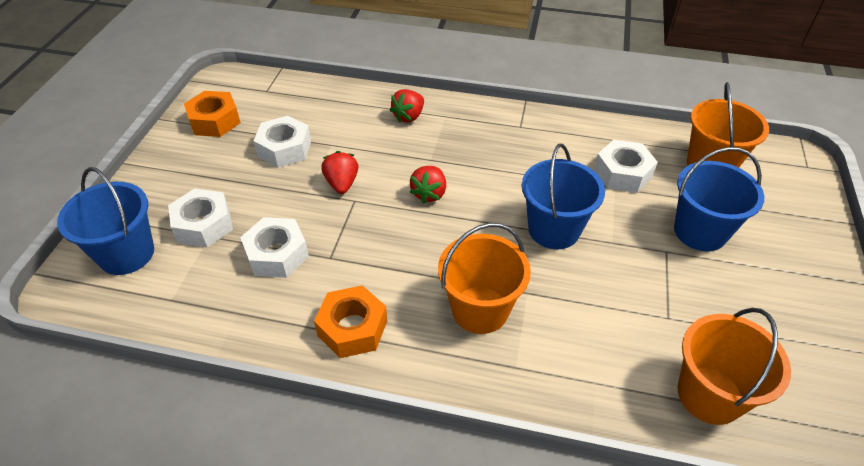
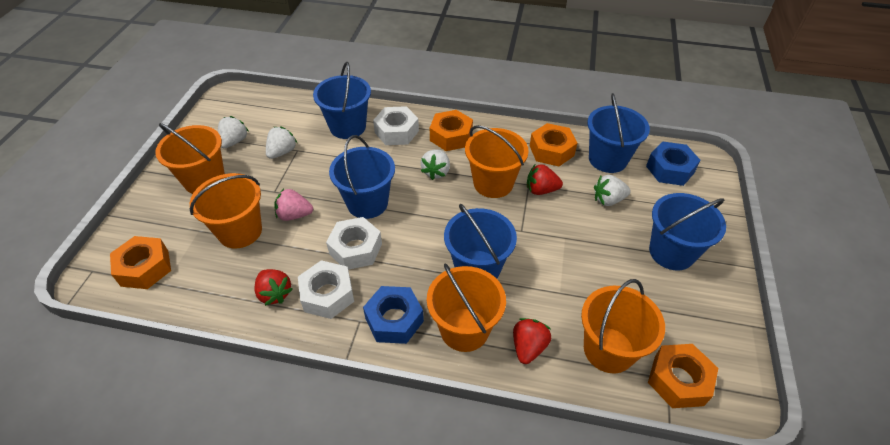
blue bucket: 3 -> 5
blue nut: 0 -> 2
orange bucket: 3 -> 5
orange nut: 2 -> 4
pink strawberry: 0 -> 1
white nut: 4 -> 3
white strawberry: 0 -> 4

